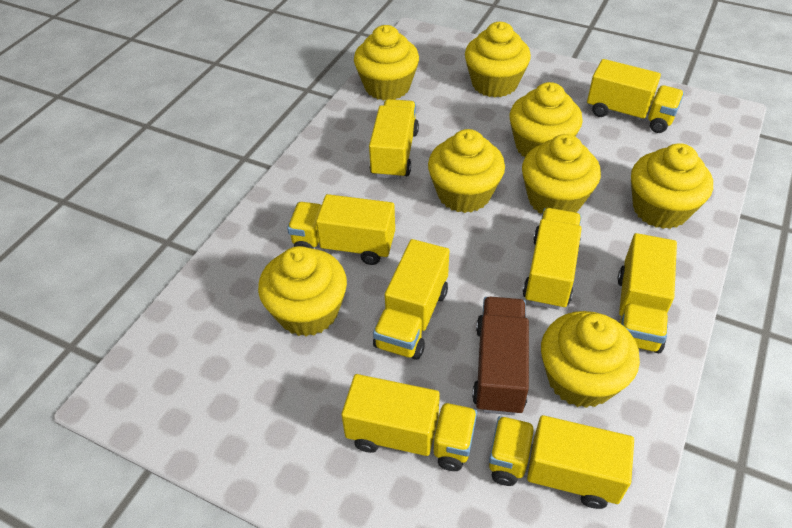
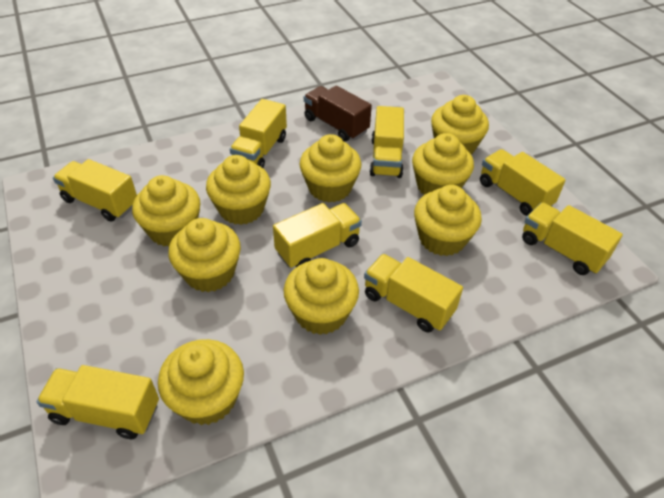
yellow cupcake: 8 -> 9

